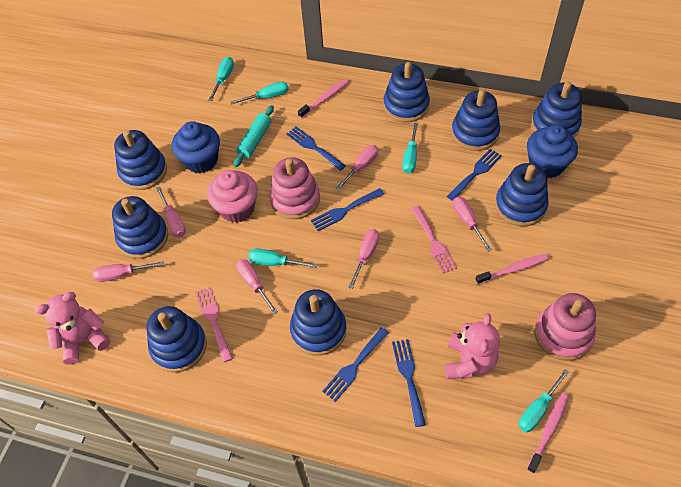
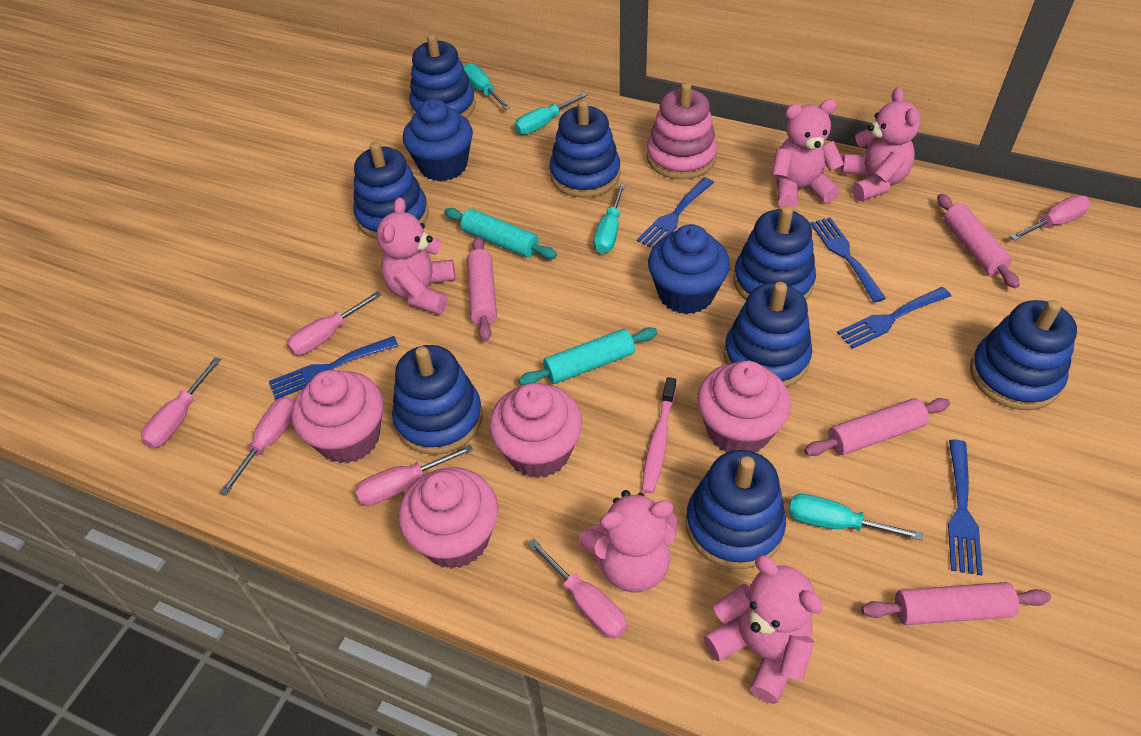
pink cupcake: 1 -> 4
pink fork: 2 -> 0
pink rolling pin: 0 -> 4
pink stacking toy: 2 -> 1
pink teddy bear: 2 -> 5
pink toothbrush: 3 -> 1
turquoise rolling pin: 1 -> 2
turquoise screwdriver: 5 -> 4

